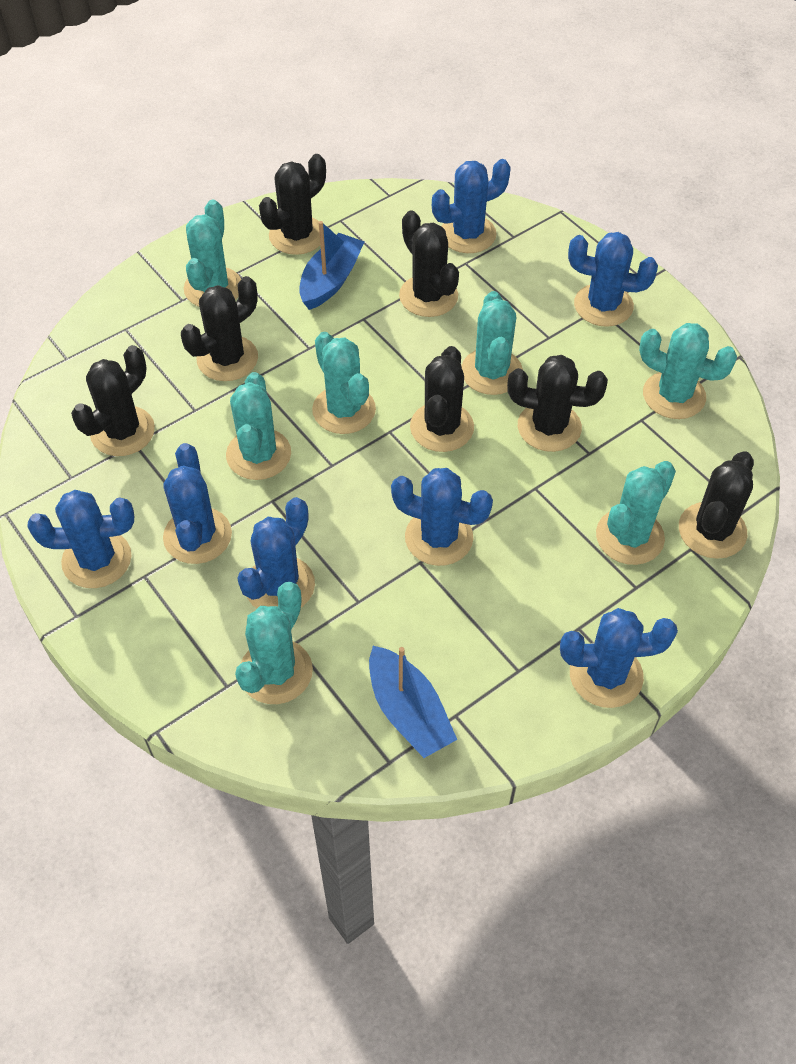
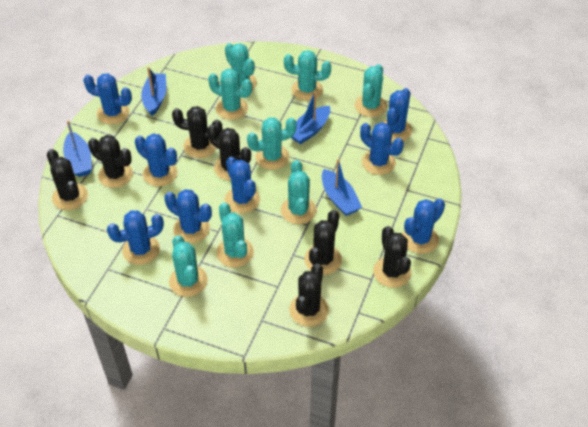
blue boat: 2 -> 4
blue cactus: 7 -> 8
turquoise cactus: 7 -> 8

